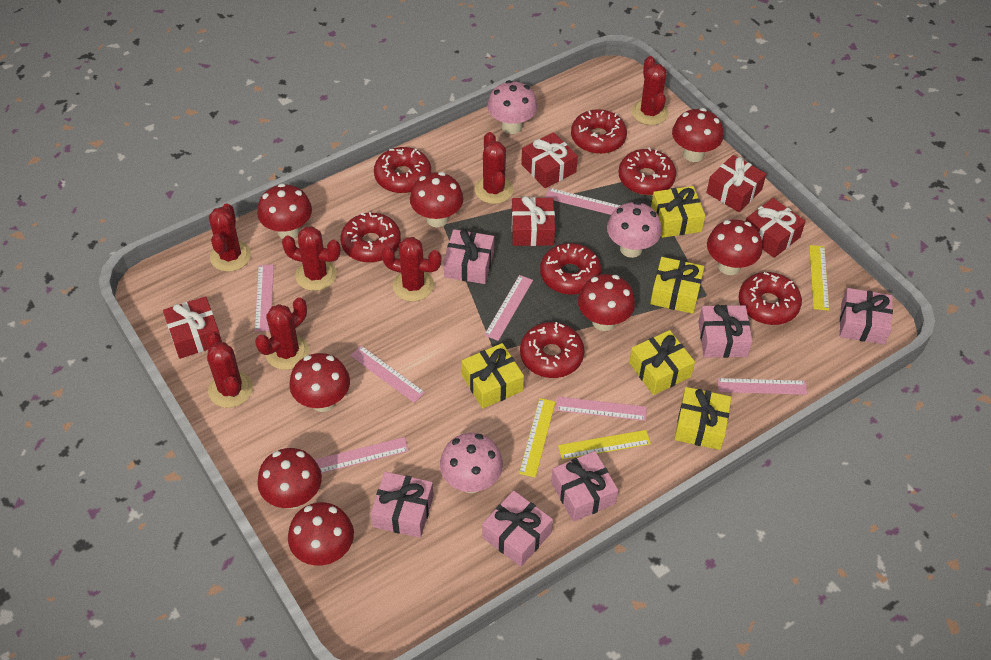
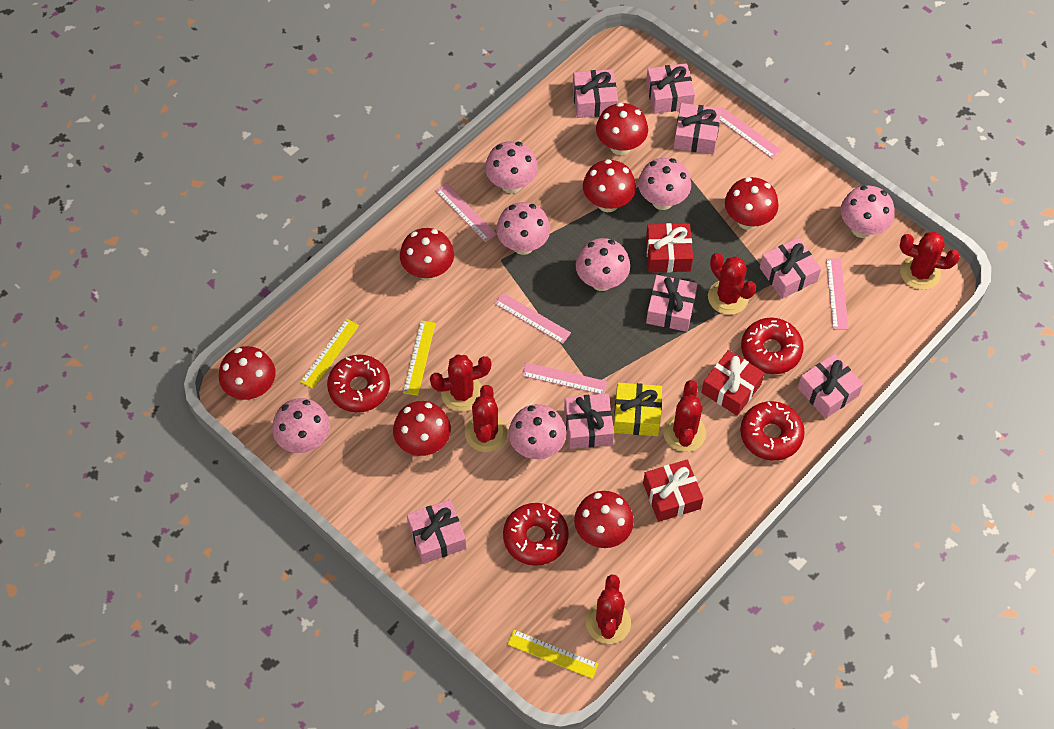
pink gift: 6 -> 8
pink mushroom: 3 -> 7
pink ruler: 7 -> 5
red cactus: 7 -> 6
red donut: 7 -> 4
red gift: 5 -> 3
red mushroom: 8 -> 7
yellow gift: 5 -> 1

